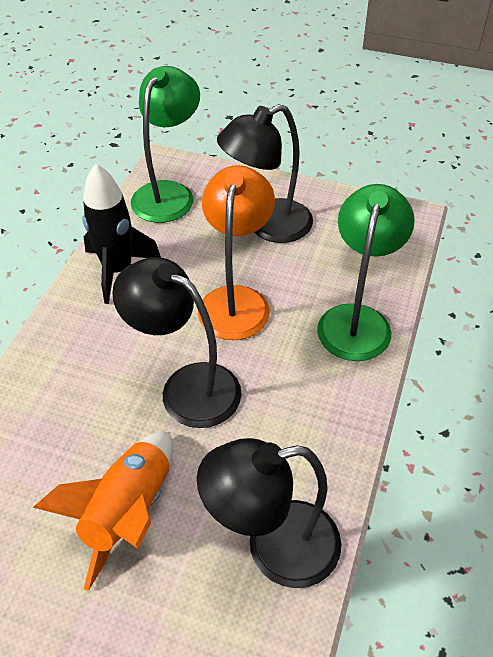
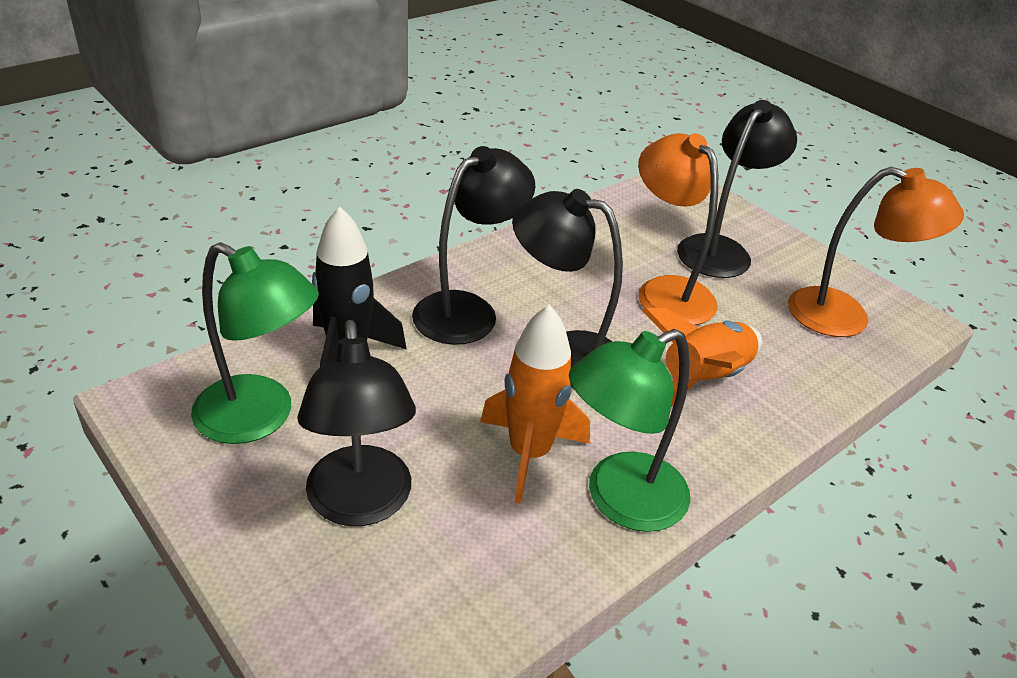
black lamp: 3 -> 4
orange lamp: 1 -> 2
orange rocket: 1 -> 2

